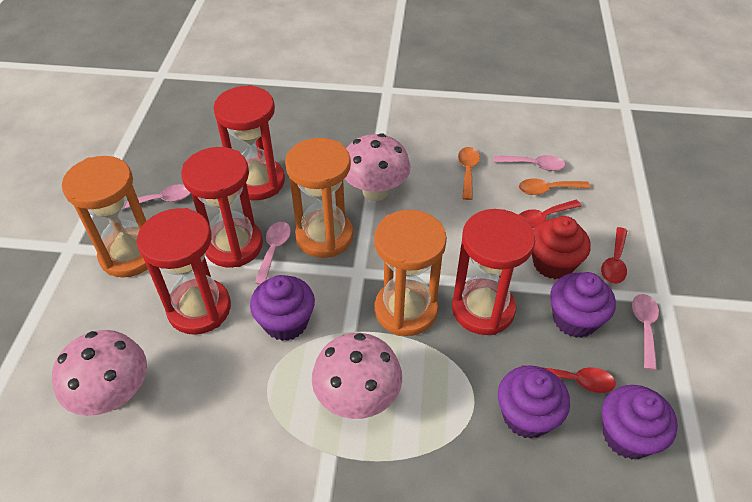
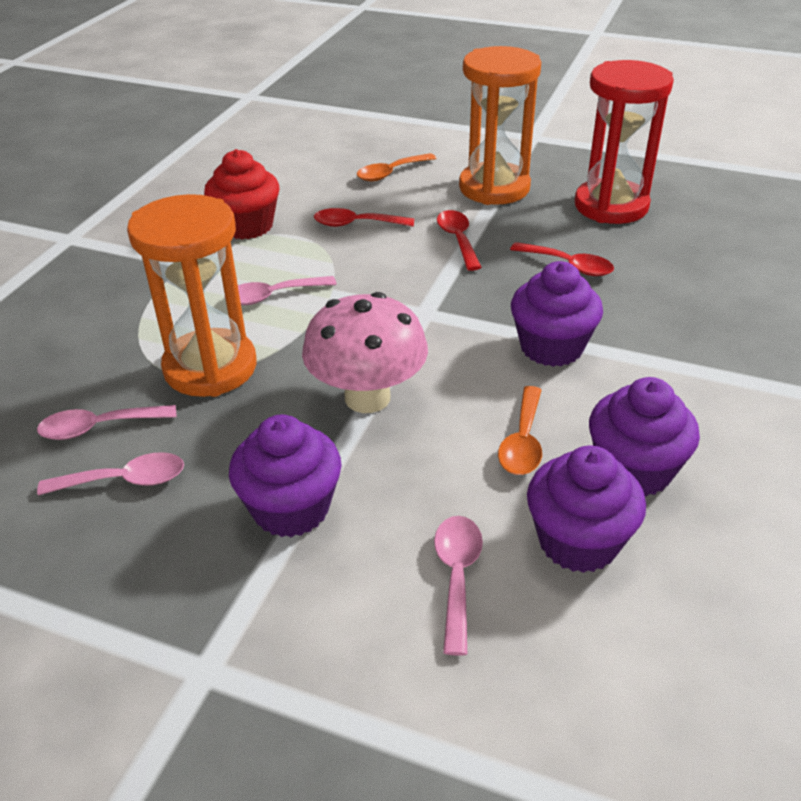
orange hourglass: 3 -> 2
pink mushroom: 3 -> 1
red hourglass: 4 -> 1

